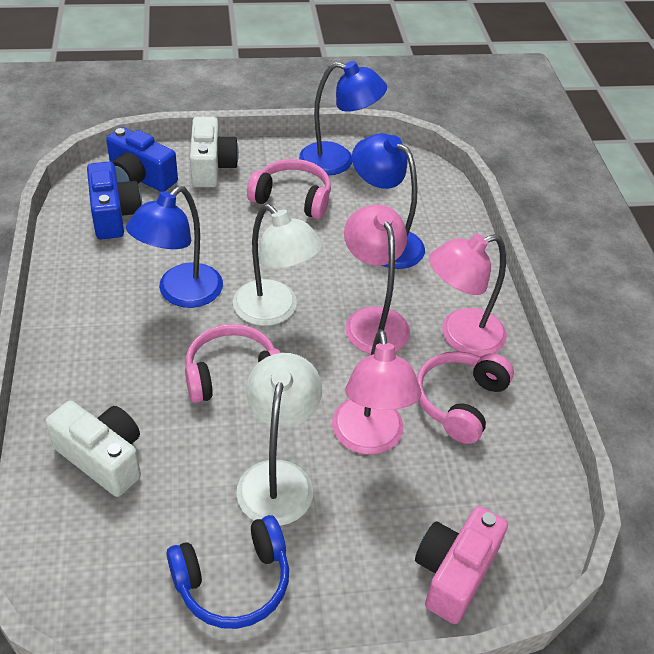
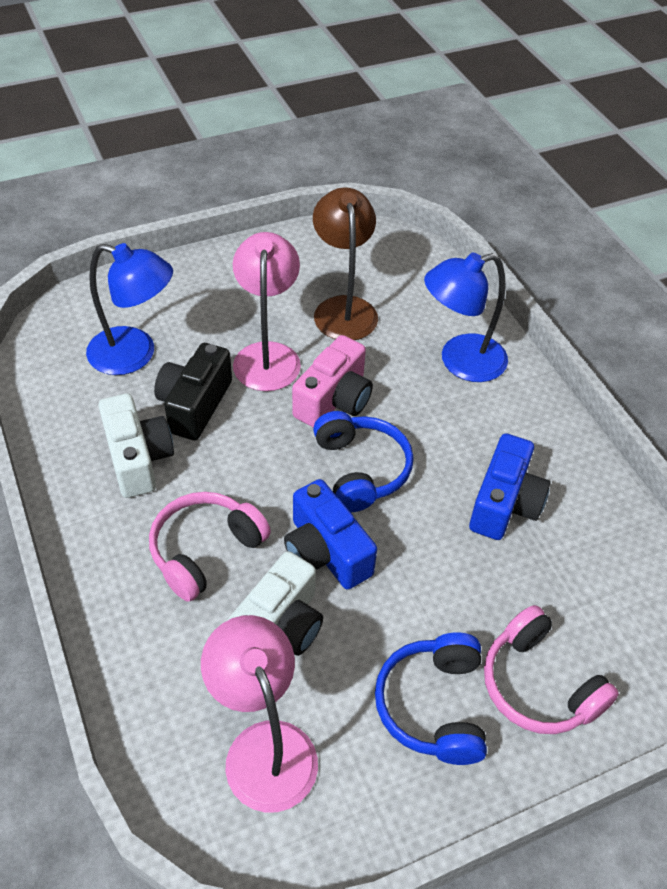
black camera: 0 -> 1
blue headphones: 1 -> 2
blue lamp: 3 -> 2
brown lamp: 0 -> 1
pink headphones: 3 -> 2
pink lamp: 3 -> 2
white lamp: 2 -> 0

